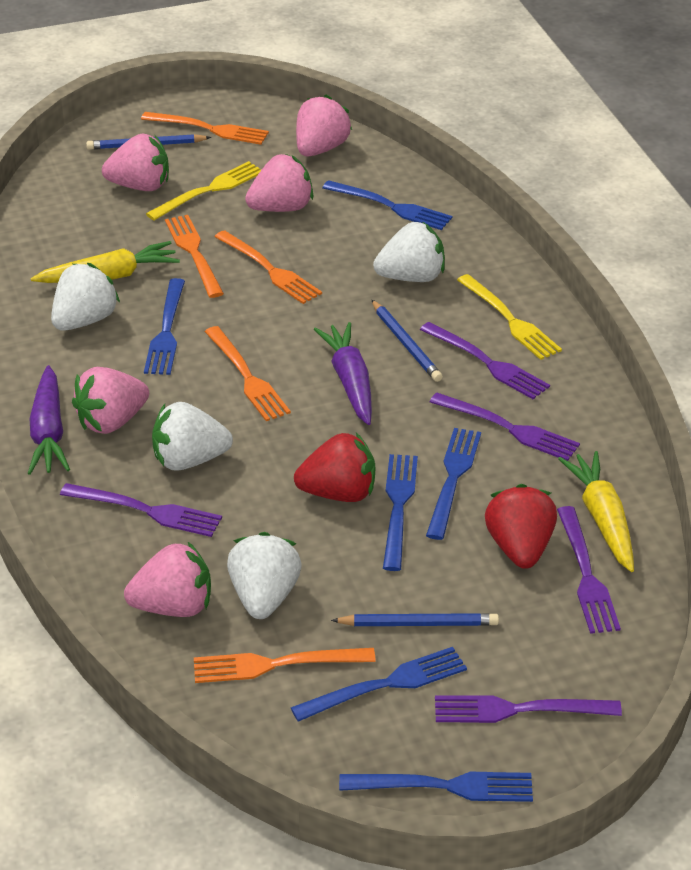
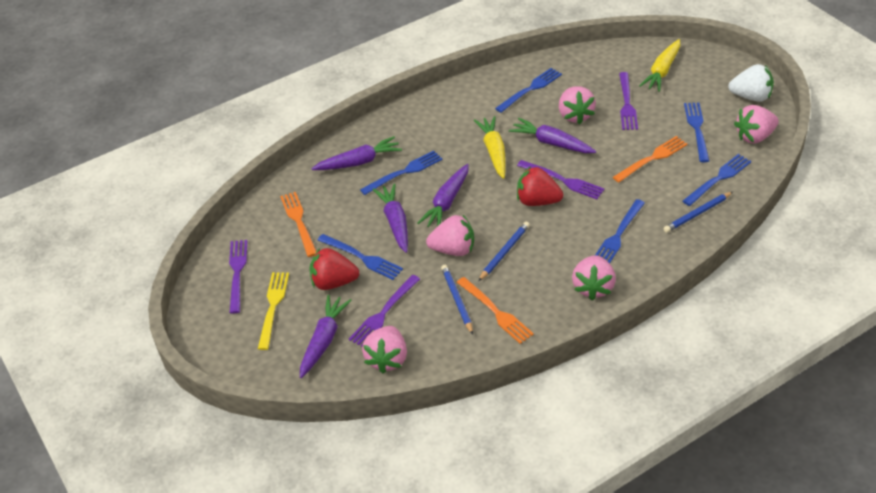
orange fork: 5 -> 3
purple carrot: 2 -> 5
purple fork: 5 -> 4
white strawberry: 4 -> 1
yellow fork: 2 -> 1

